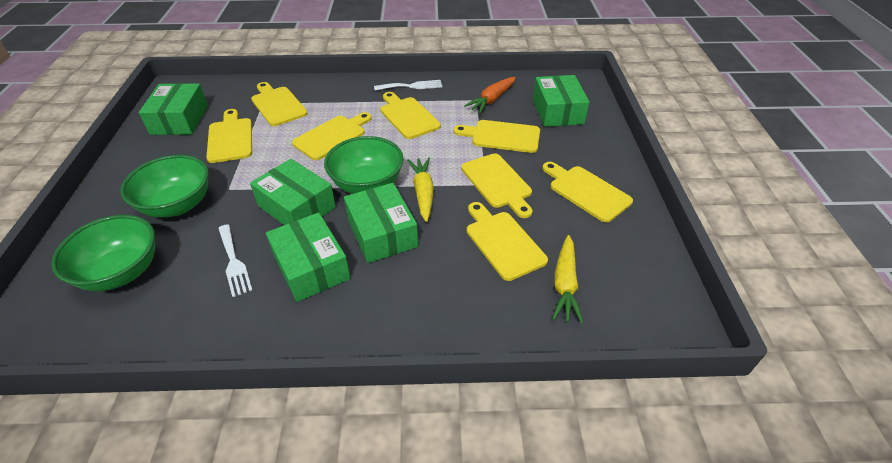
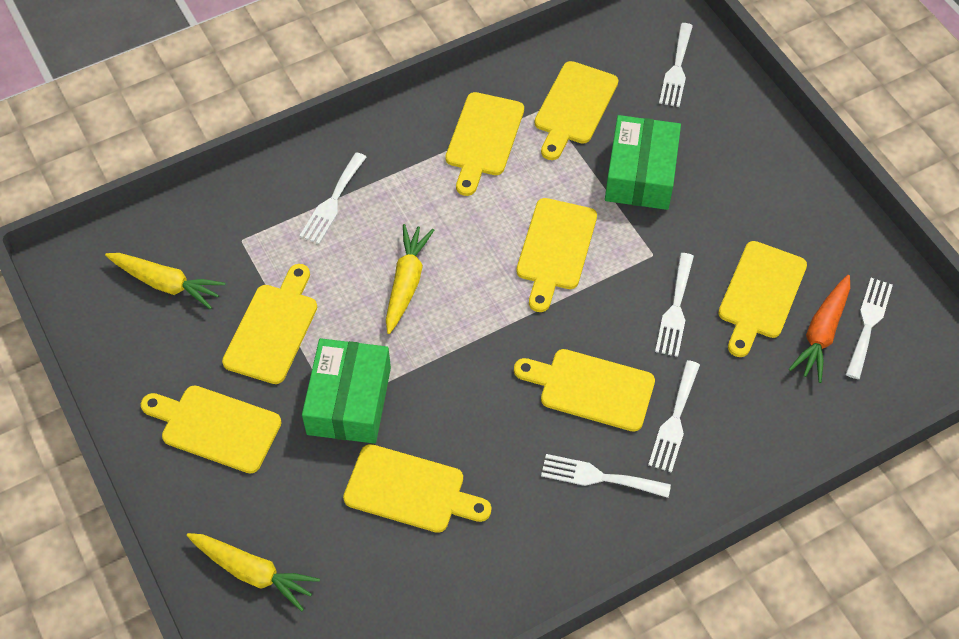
green bowl: 3 -> 0
green box: 5 -> 2
white fork: 2 -> 6
yellow carrot: 2 -> 3

